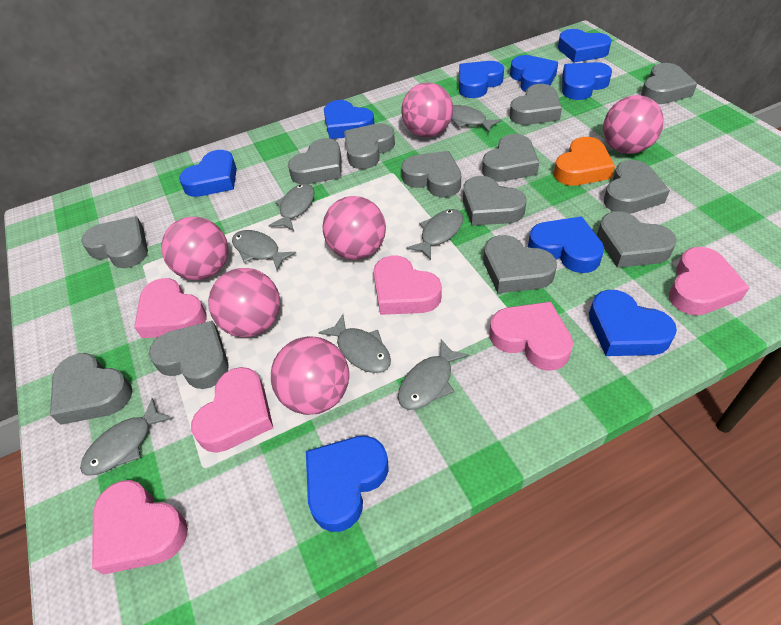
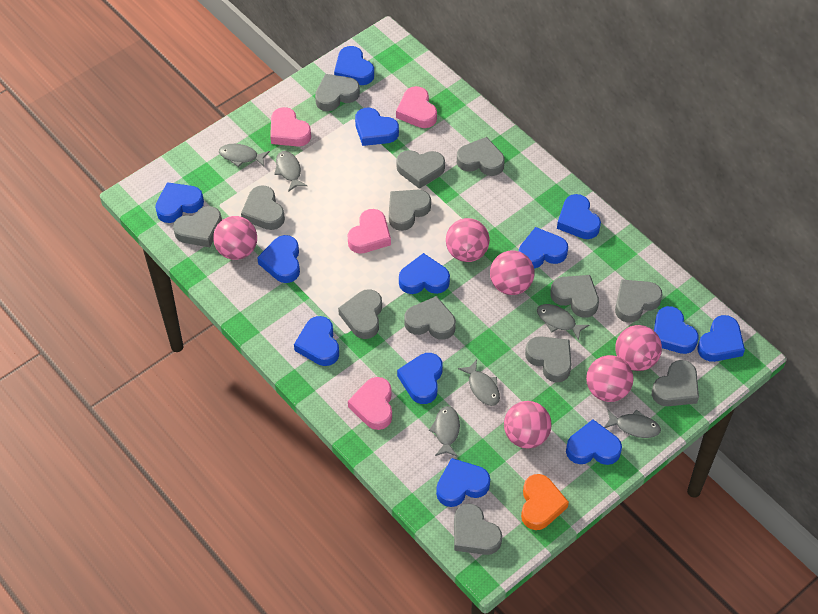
blue heart: 9 -> 13
grey fish: 7 -> 6
pink heart: 6 -> 4

